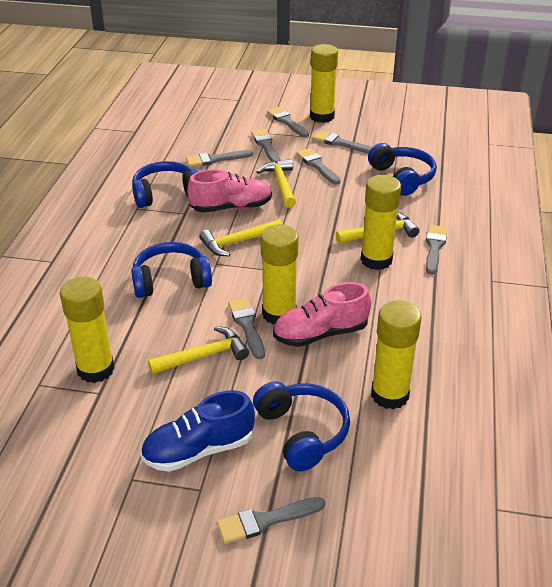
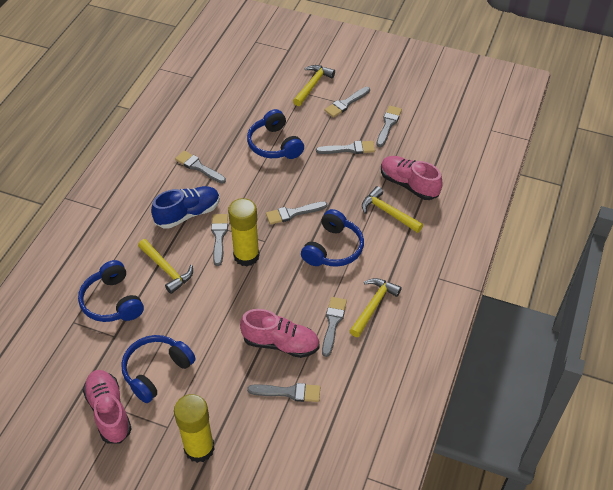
pink shoe: 2 -> 3
yellow glue stick: 5 -> 2

